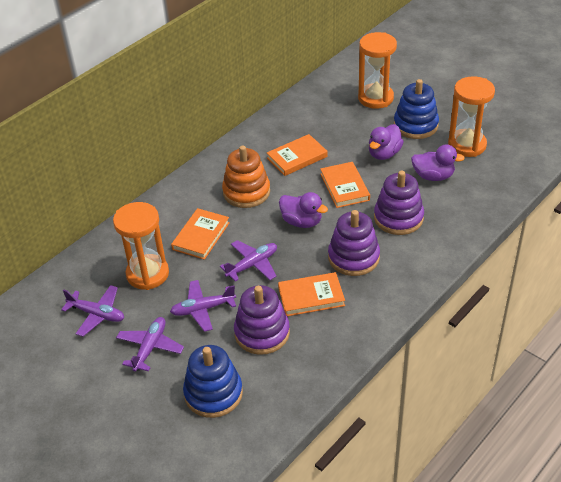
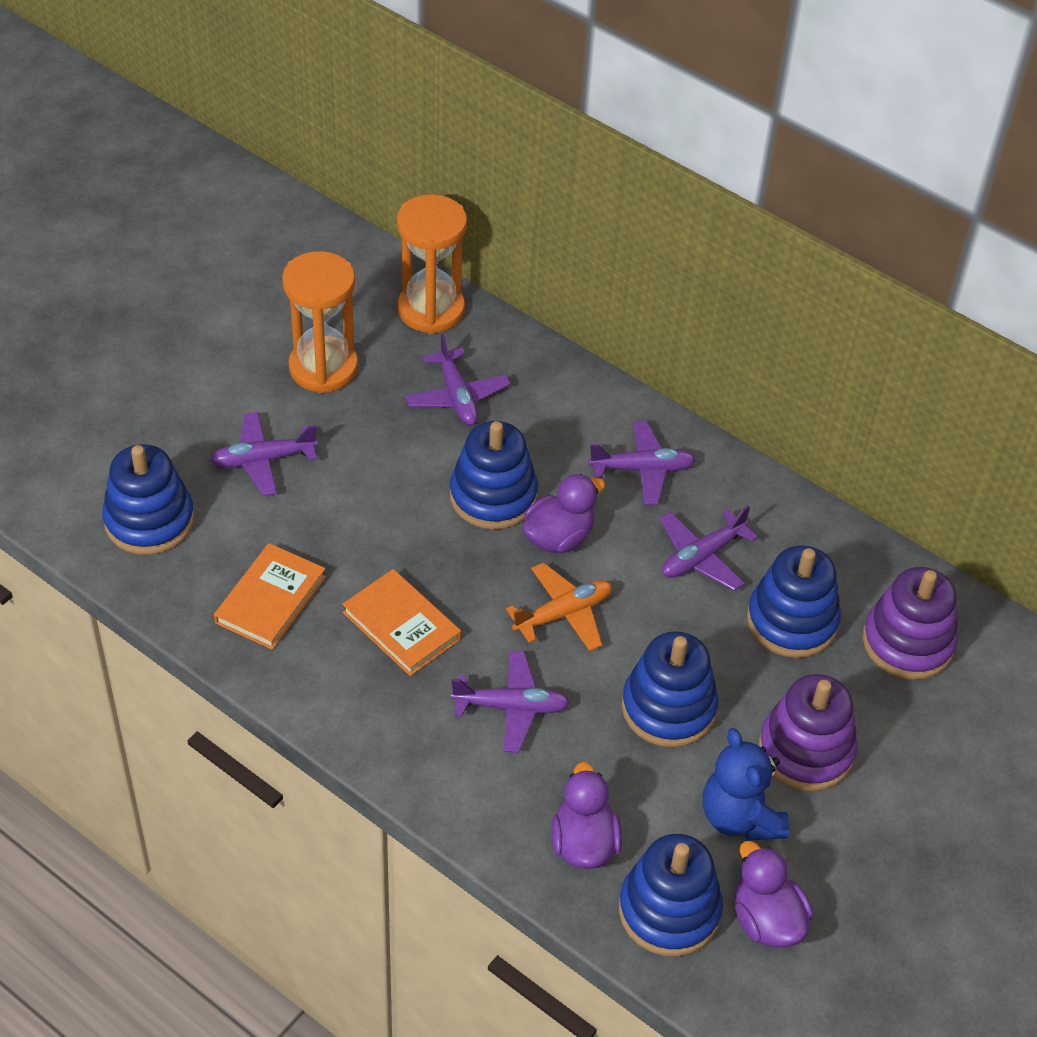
blue stacking toy: 2 -> 5
blue teddy bear: 0 -> 1
orange book: 4 -> 2
orange hourglass: 3 -> 2
orange plane: 0 -> 1
orange stacking toy: 1 -> 0
purple plane: 4 -> 5
purple stacking toy: 3 -> 2

